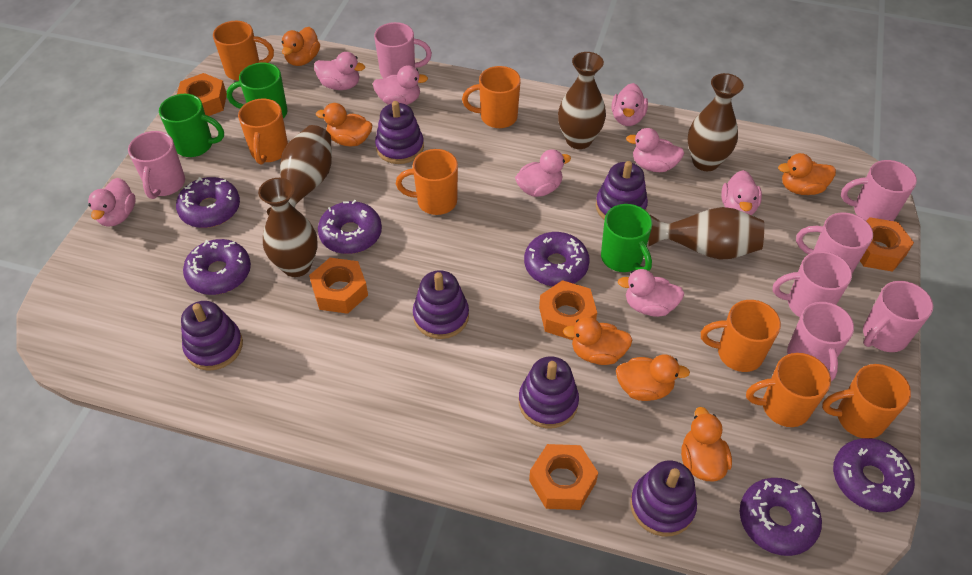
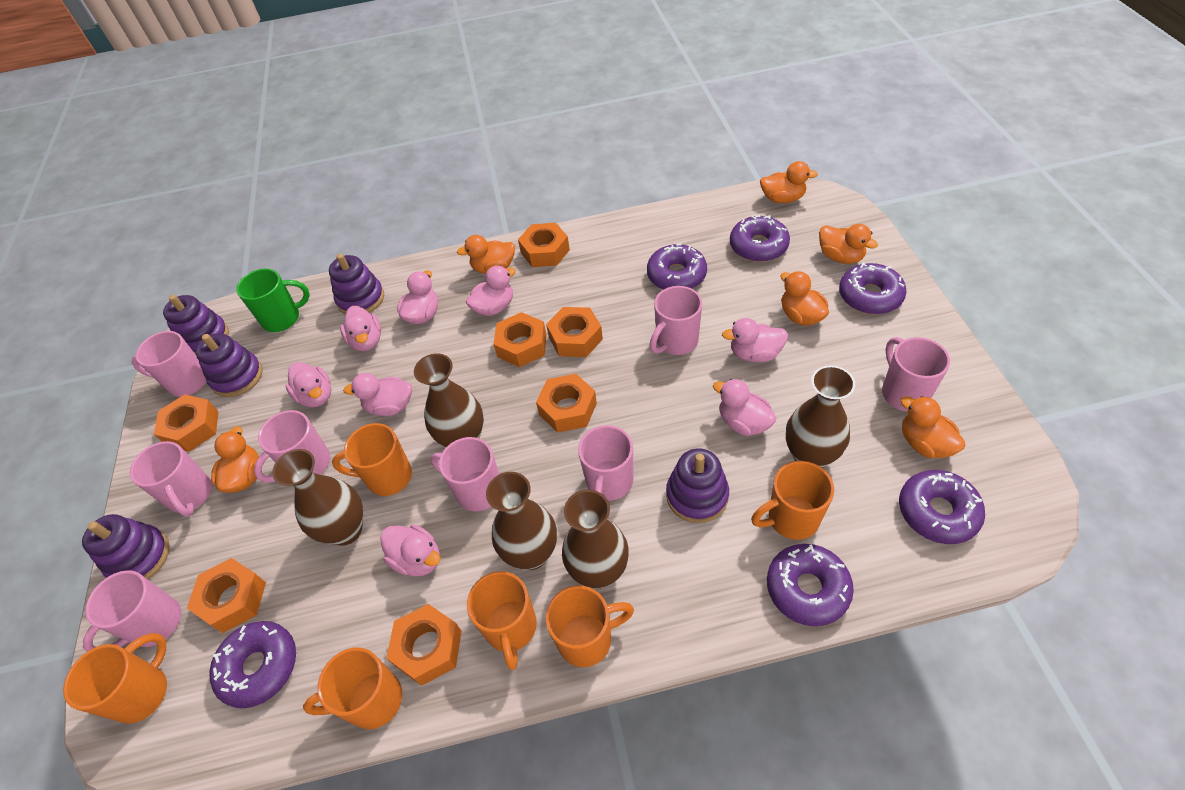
green mug: 3 -> 1
orange mug: 7 -> 6
orange nut: 5 -> 7
pink mug: 7 -> 8
purple stacking toy: 6 -> 5

